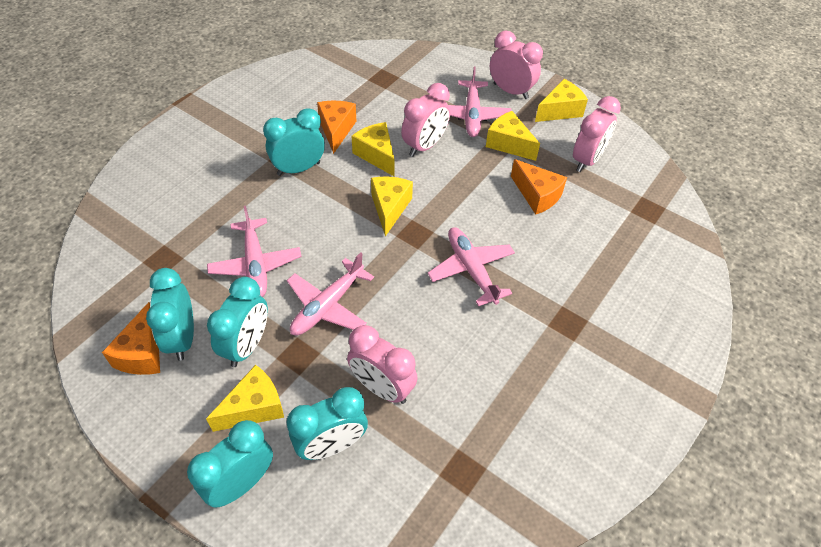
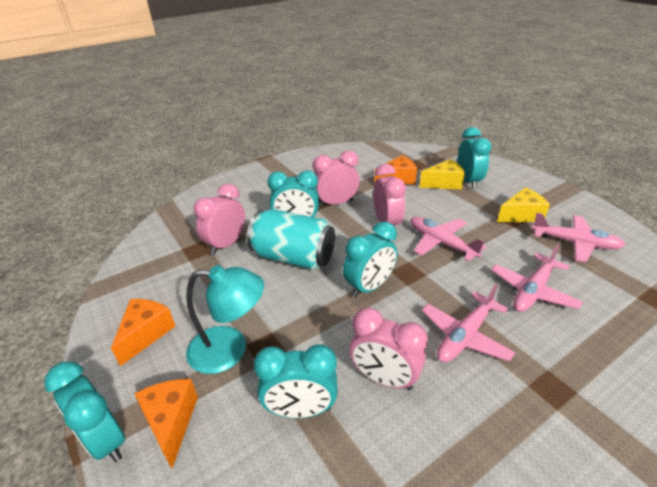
turquoise can: 0 -> 1
turquoise lamp: 0 -> 1
yellow cheese: 5 -> 2

